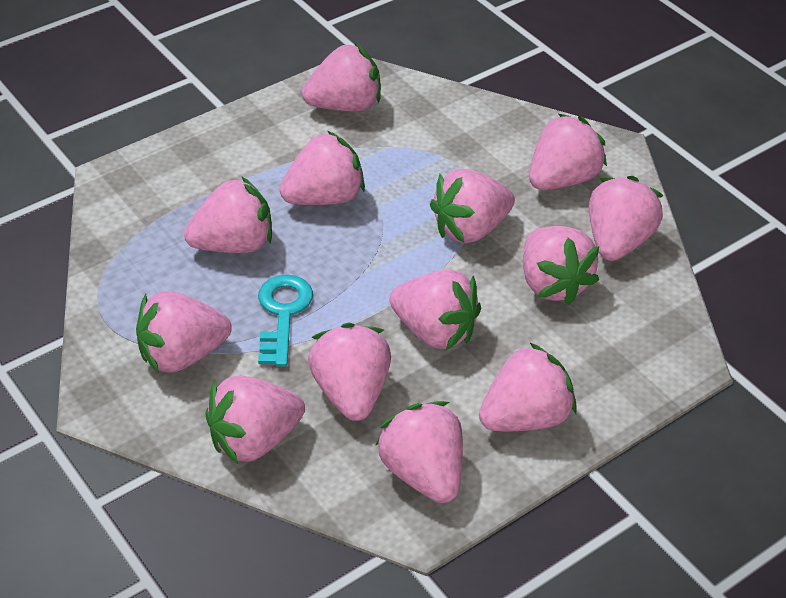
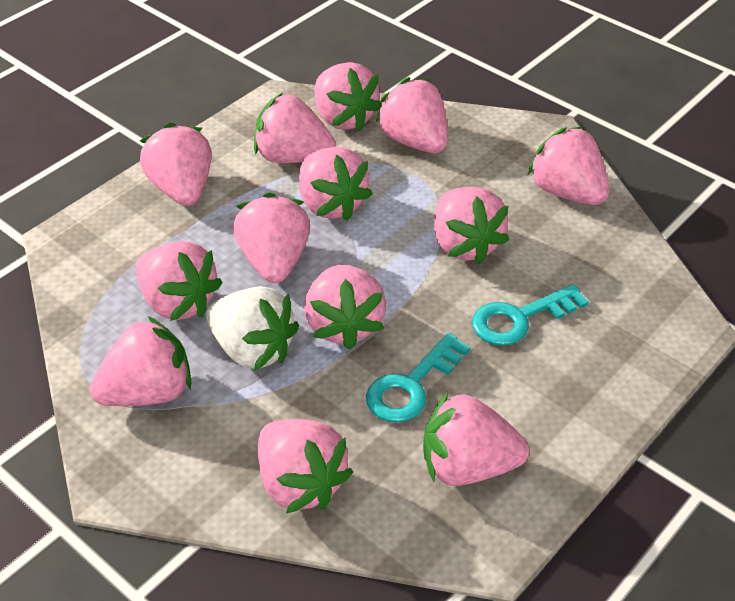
turquoise key: 1 -> 2
white strawberry: 0 -> 1

